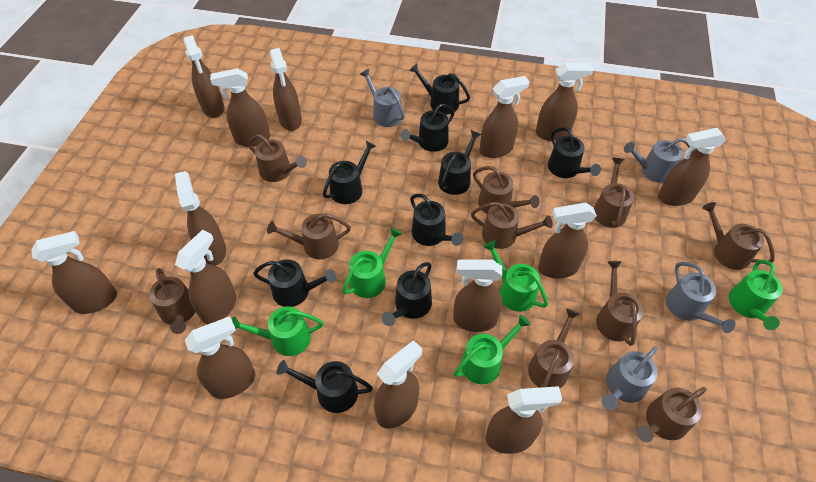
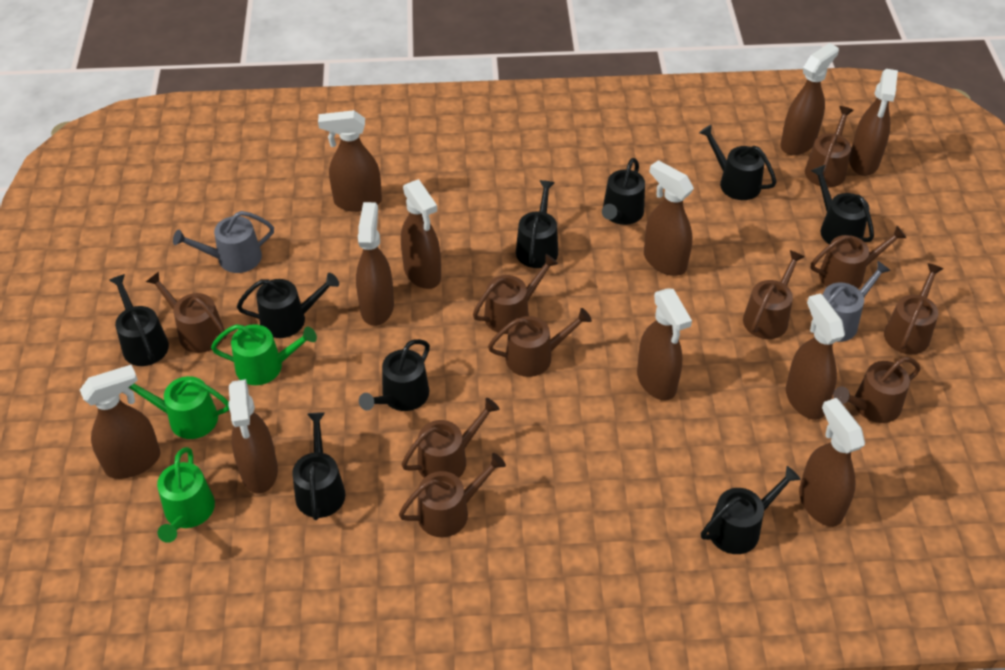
brown spray bottle: 14 -> 11
green watering can: 5 -> 3
grey watering can: 4 -> 2

